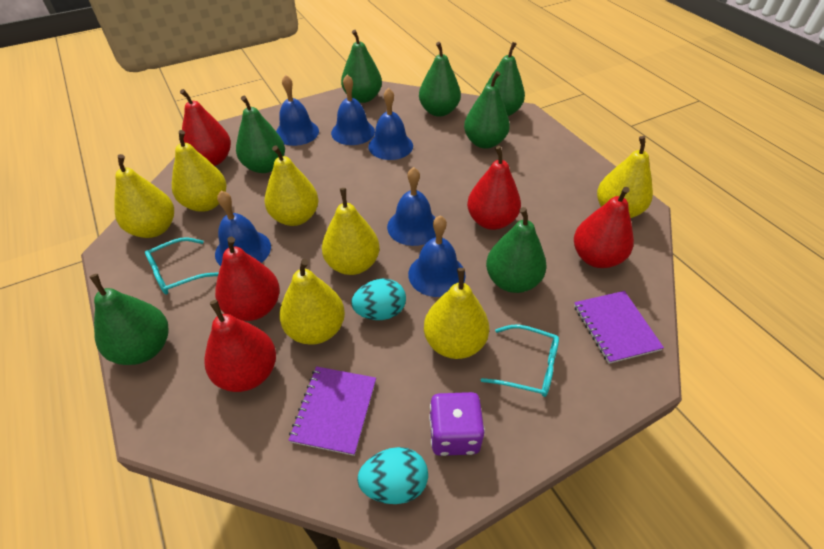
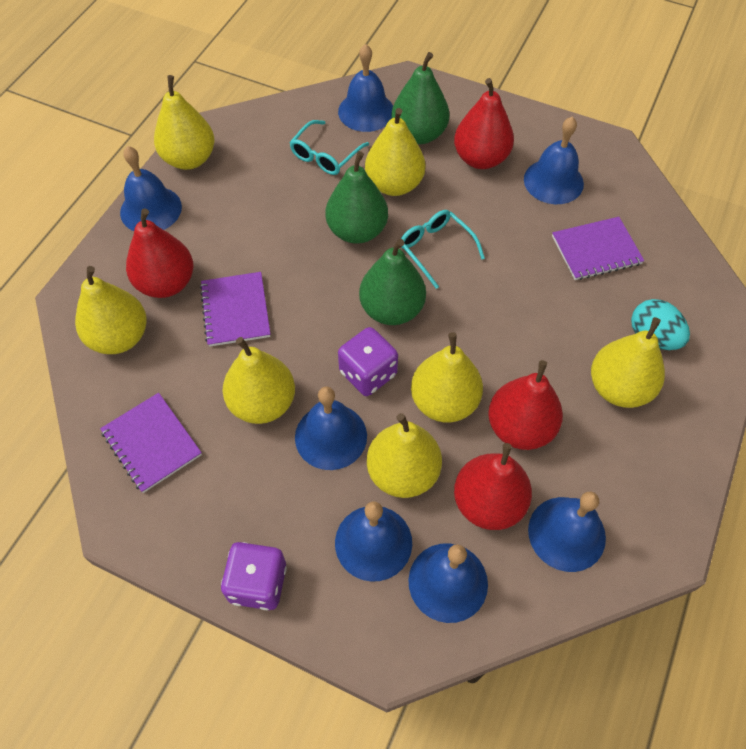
blue bell: 6 -> 7
green pear: 7 -> 3
purple dice: 1 -> 2
purple notebook: 2 -> 3
red pear: 5 -> 4
turquoise egg: 2 -> 1

